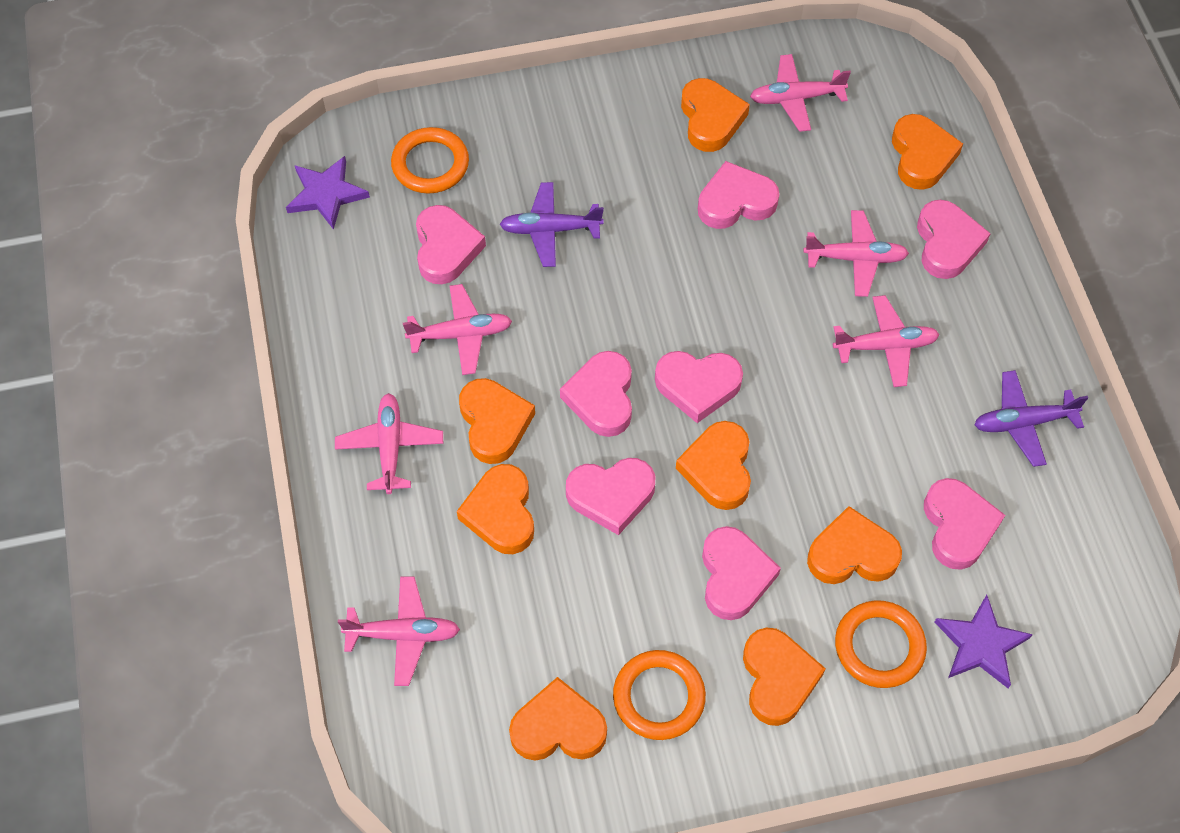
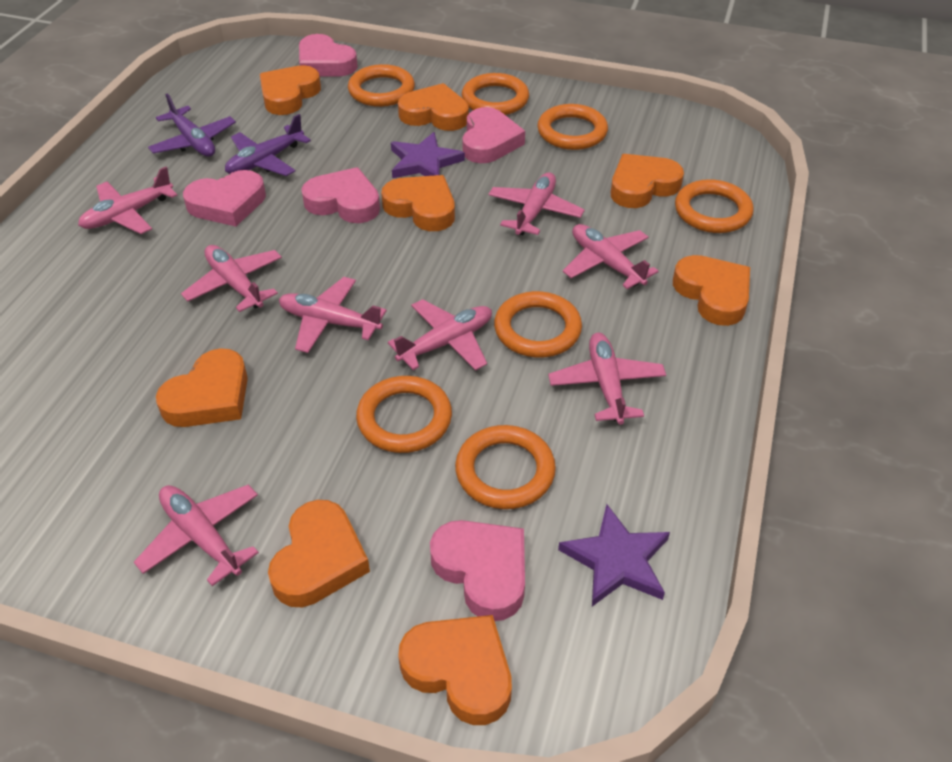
orange ring: 3 -> 7
pink heart: 8 -> 5
pink plane: 6 -> 8

